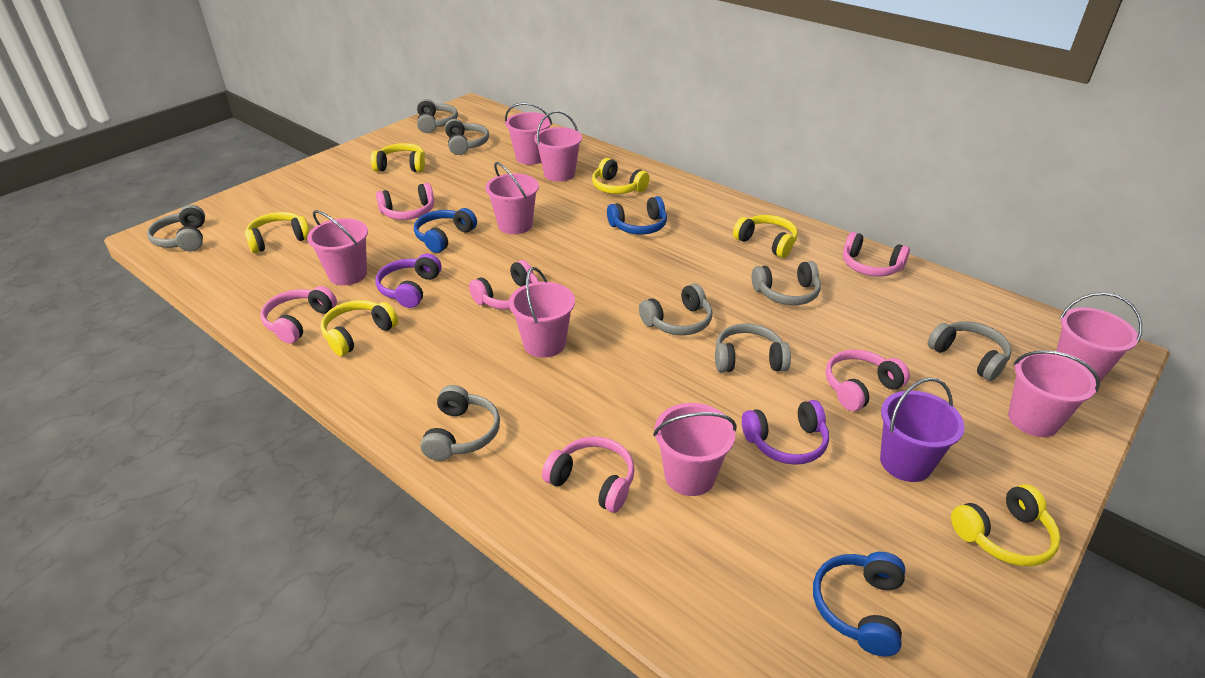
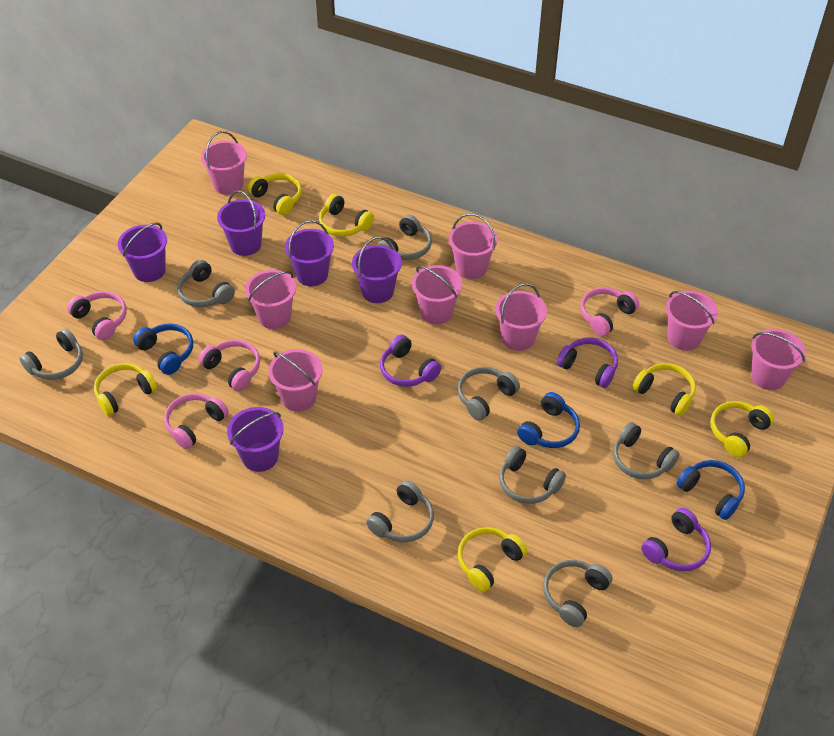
pink headphones: 6 -> 4
purple bucket: 1 -> 5
purple headphones: 2 -> 3

